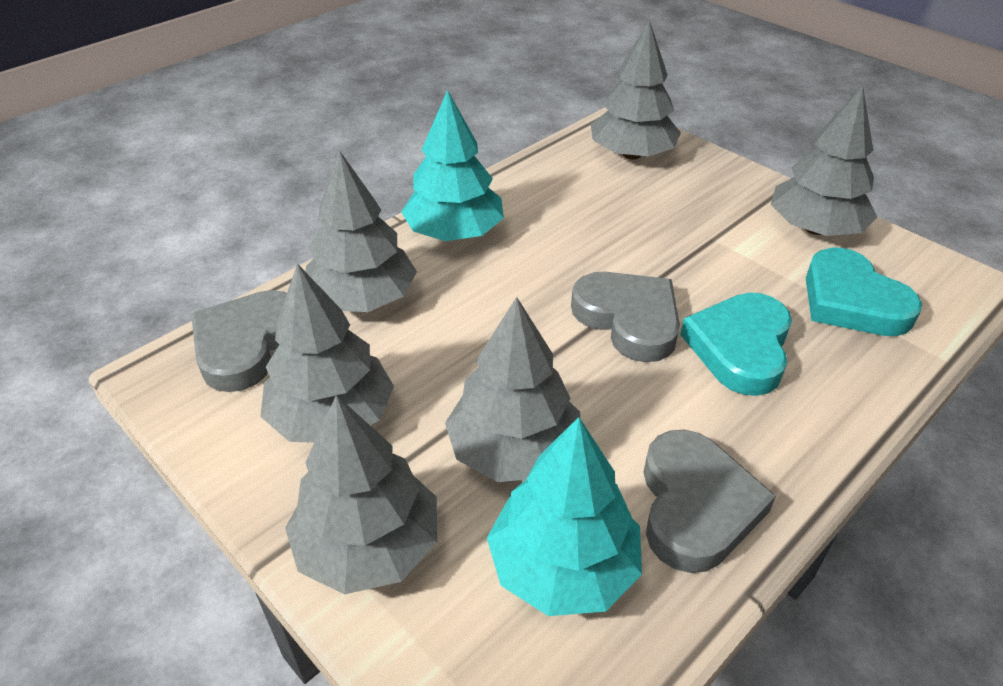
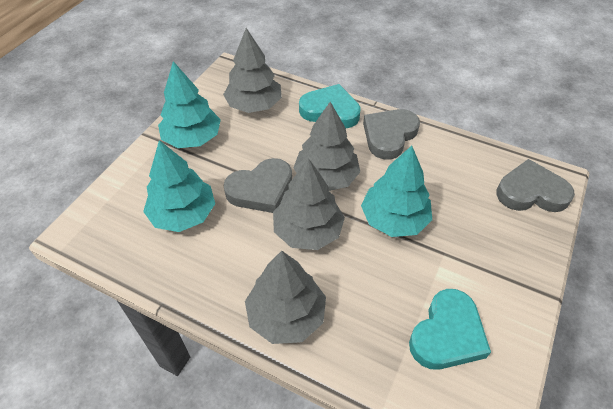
grey tree: 6 -> 4
turquoise tree: 2 -> 3

